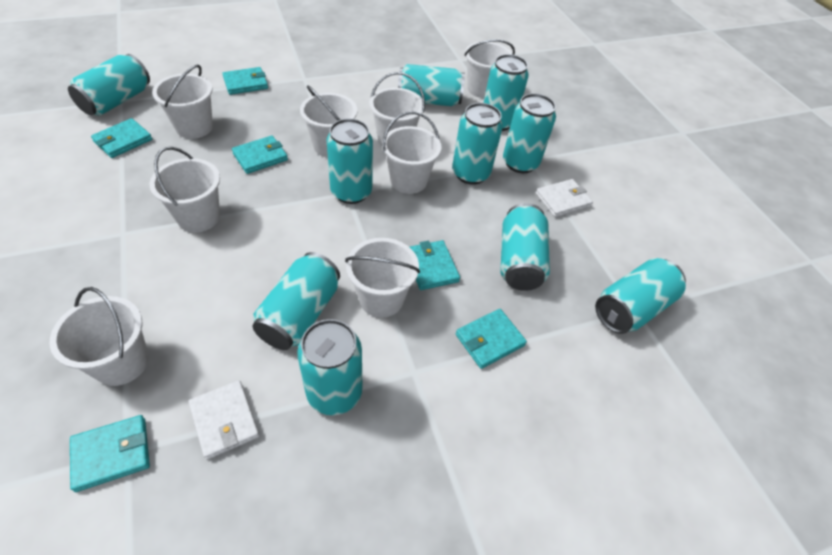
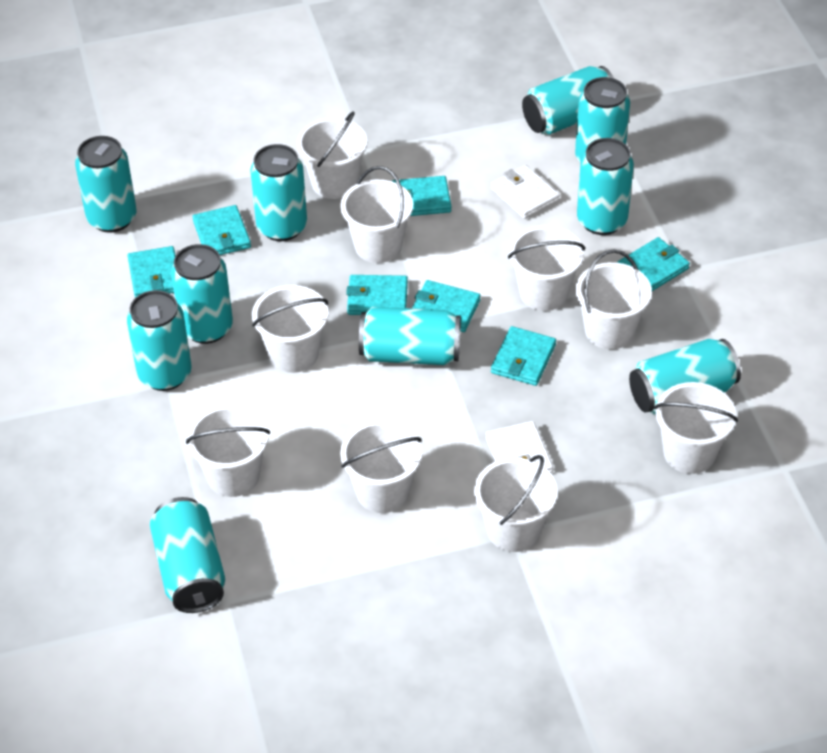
turquoise wallet: 6 -> 7
white bucket: 8 -> 9

